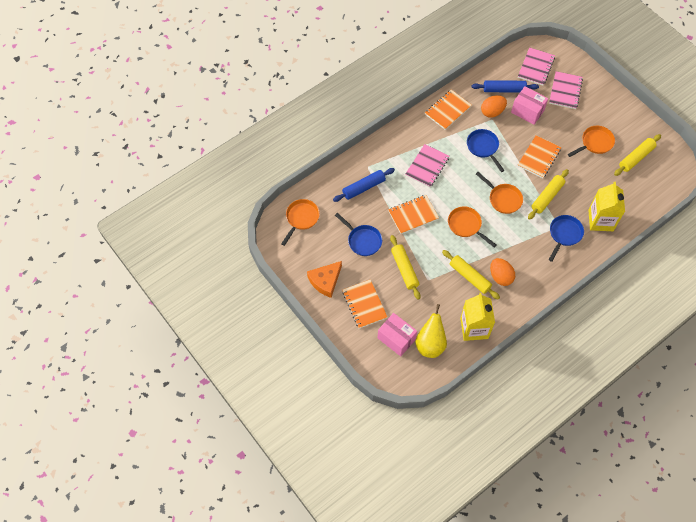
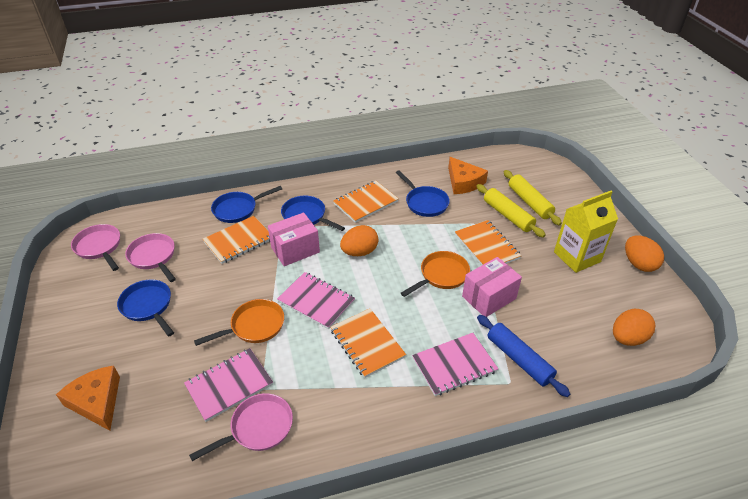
blue pan: 3 -> 4
blue rolling pin: 2 -> 1
orange cheese: 1 -> 2
orange egg: 2 -> 3
orange pan: 4 -> 2
pink pan: 0 -> 3
yellow carton: 2 -> 1
yellow pear: 1 -> 0
yellow rolling pin: 4 -> 2

